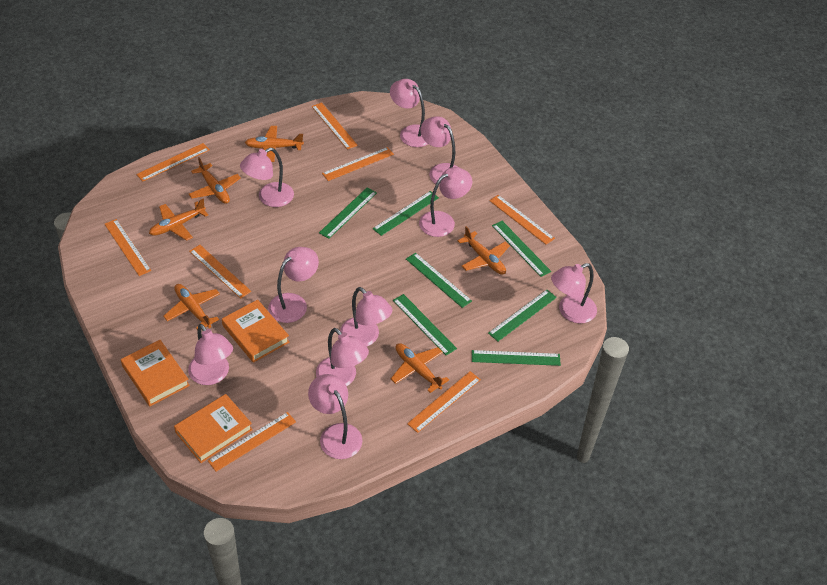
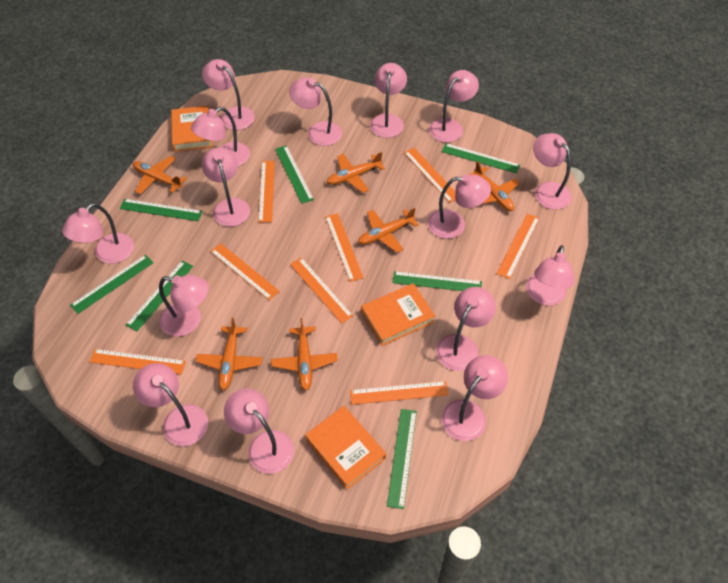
pink lamp: 10 -> 15

